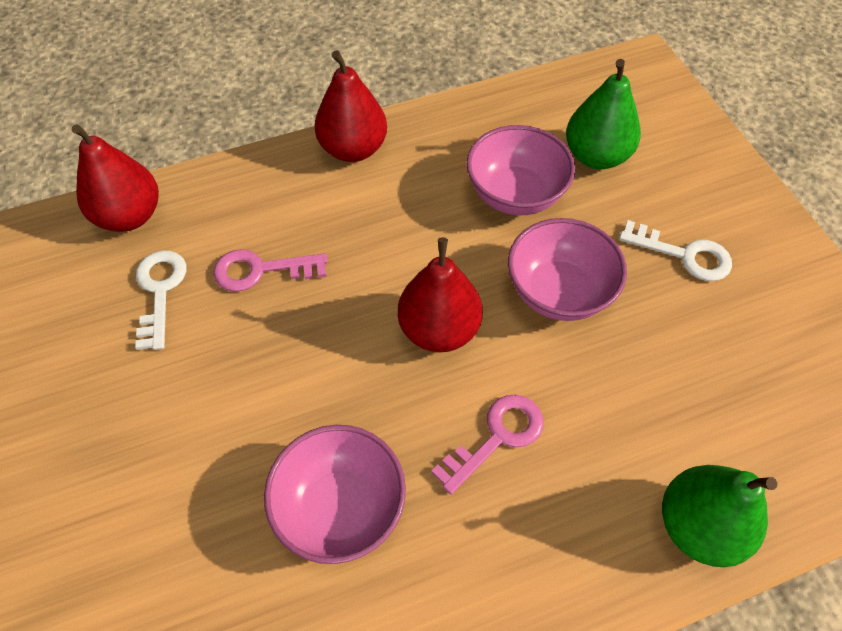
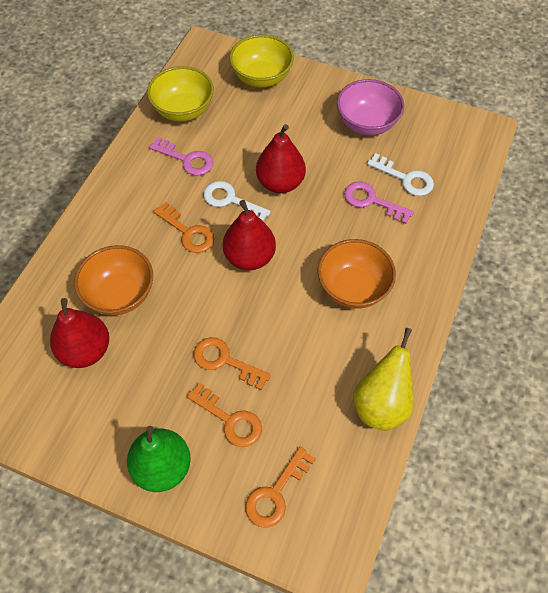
green pear: 2 -> 1
orange bowl: 0 -> 2
orange key: 0 -> 4
pink bowl: 3 -> 1
yellow bowl: 0 -> 2
yellow pear: 0 -> 1

